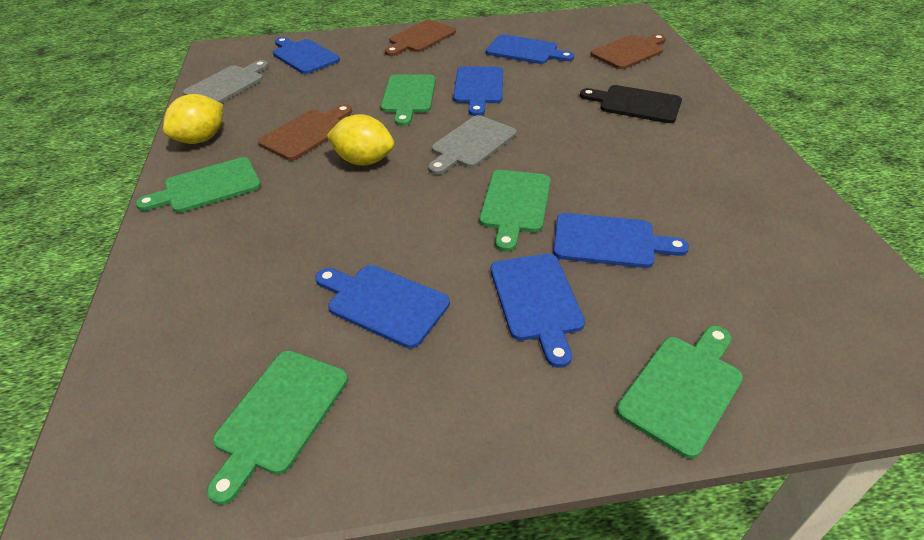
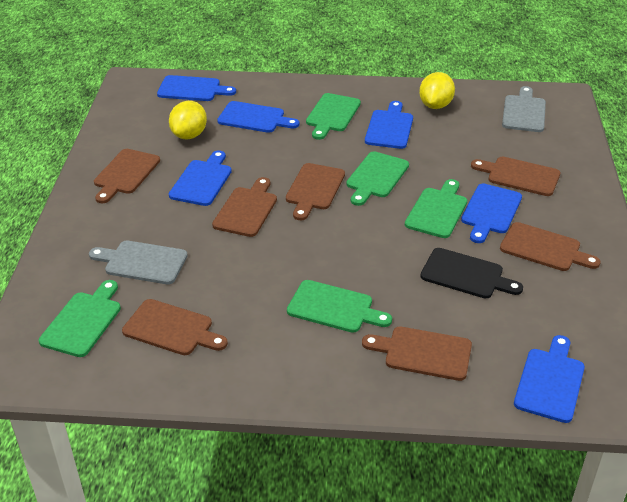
brown cutting board: 3 -> 7

